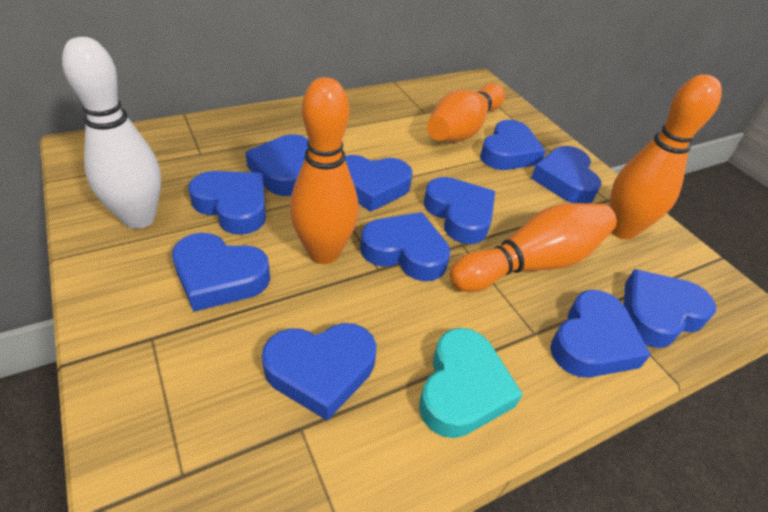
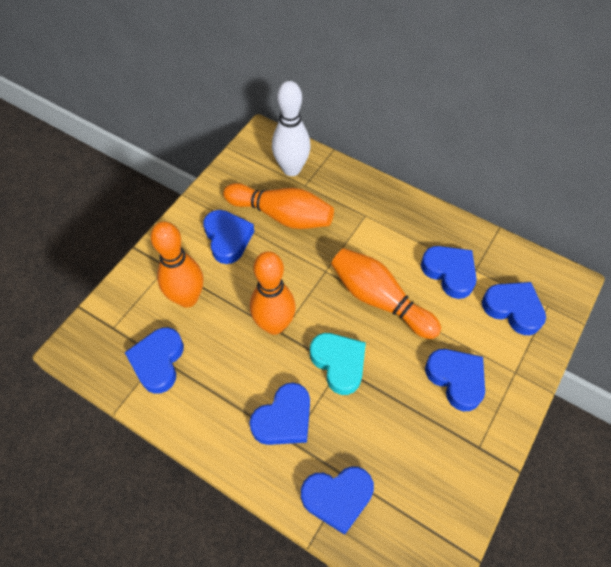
blue heart: 11 -> 7

